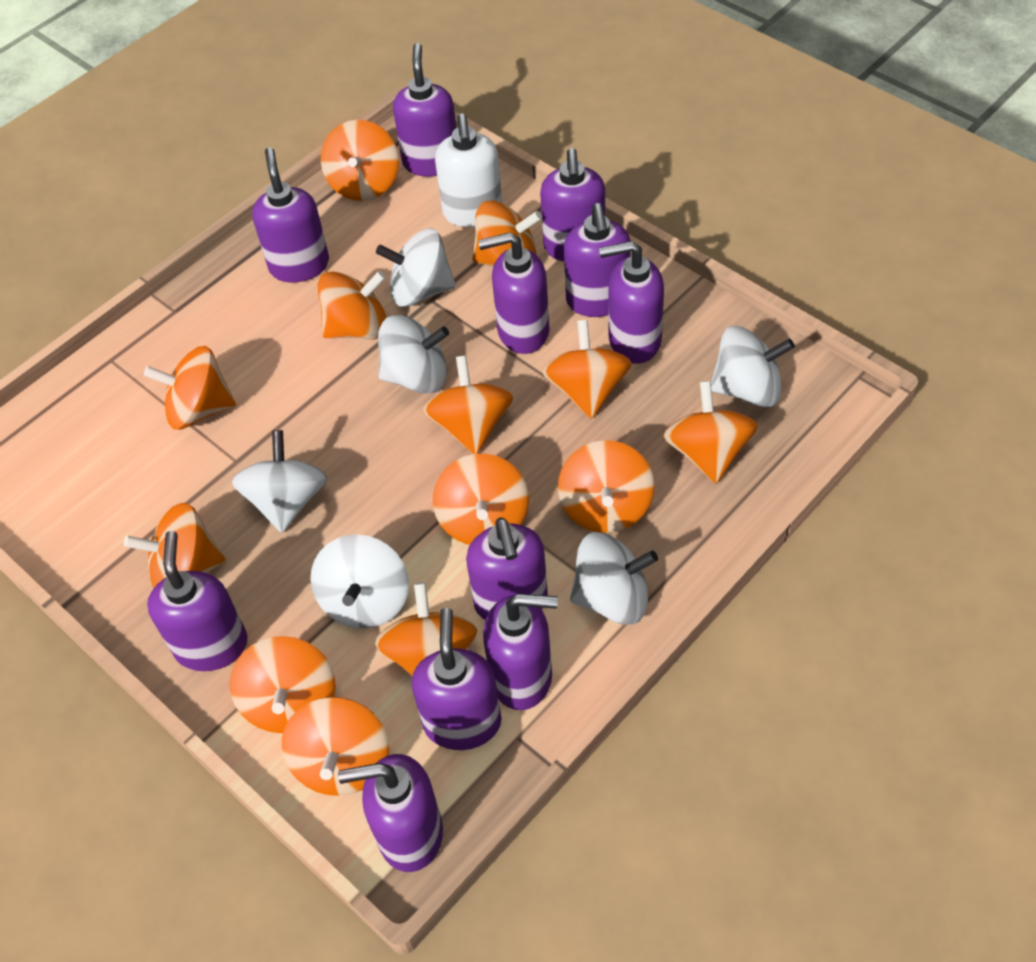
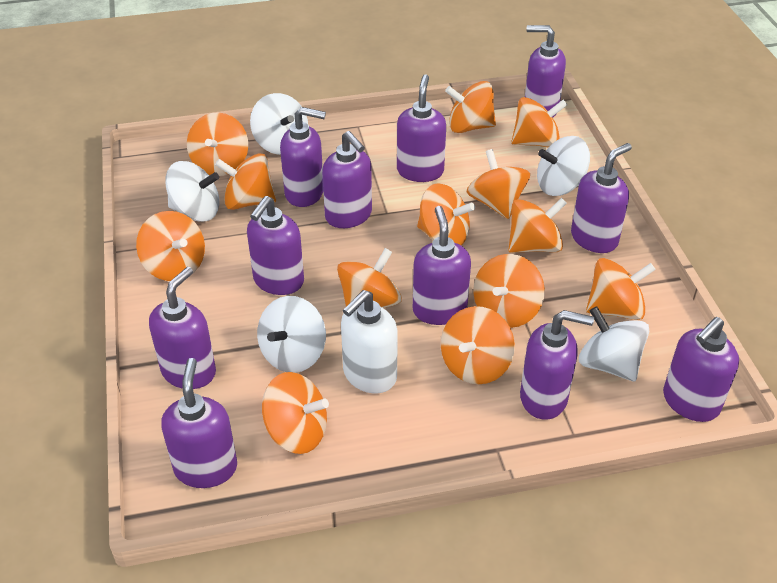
white spinning top: 6 -> 5

